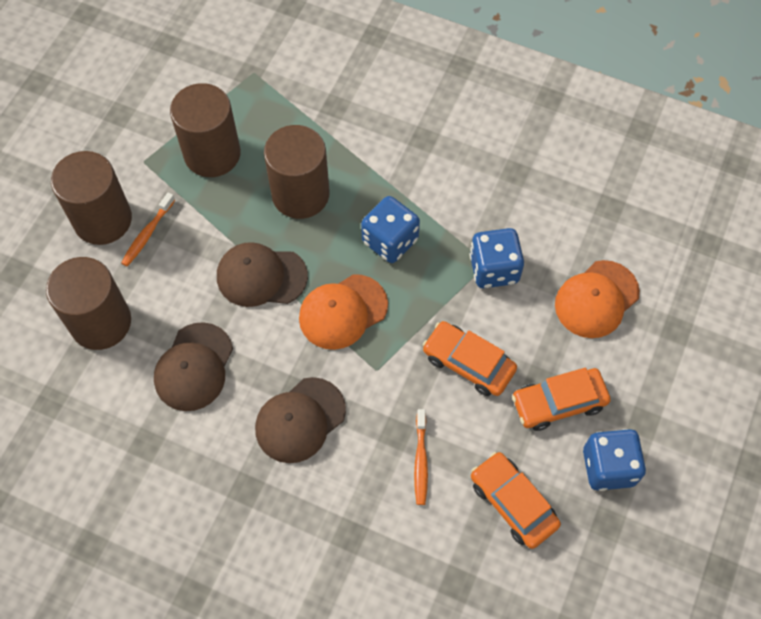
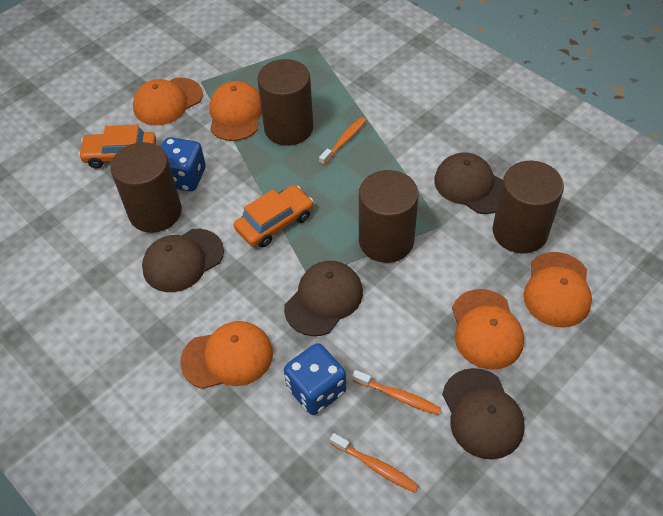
blue dice: 3 -> 2
brown cap: 3 -> 4
orange cap: 2 -> 5
orange car: 3 -> 2
orange toothbrush: 2 -> 3

